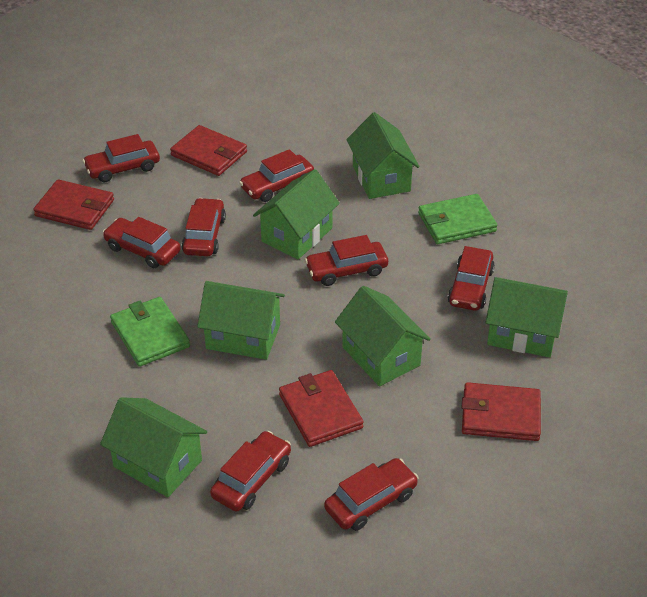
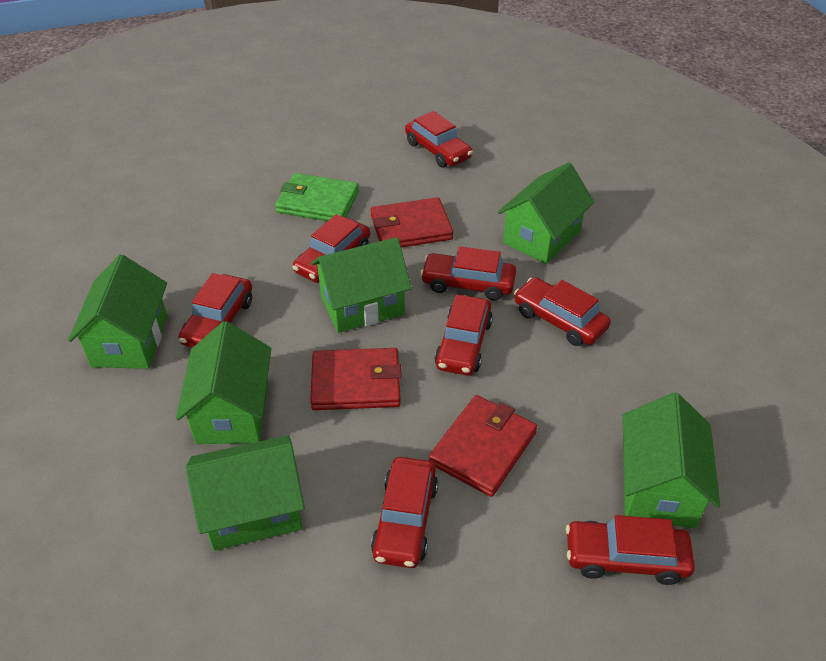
green wallet: 2 -> 1
red wallet: 4 -> 3

